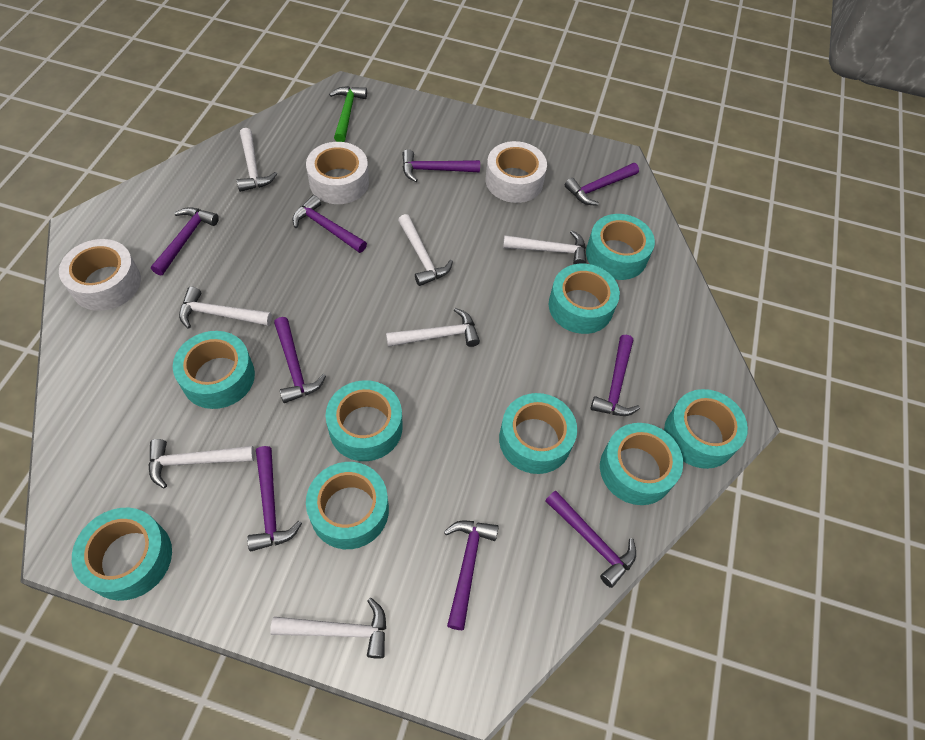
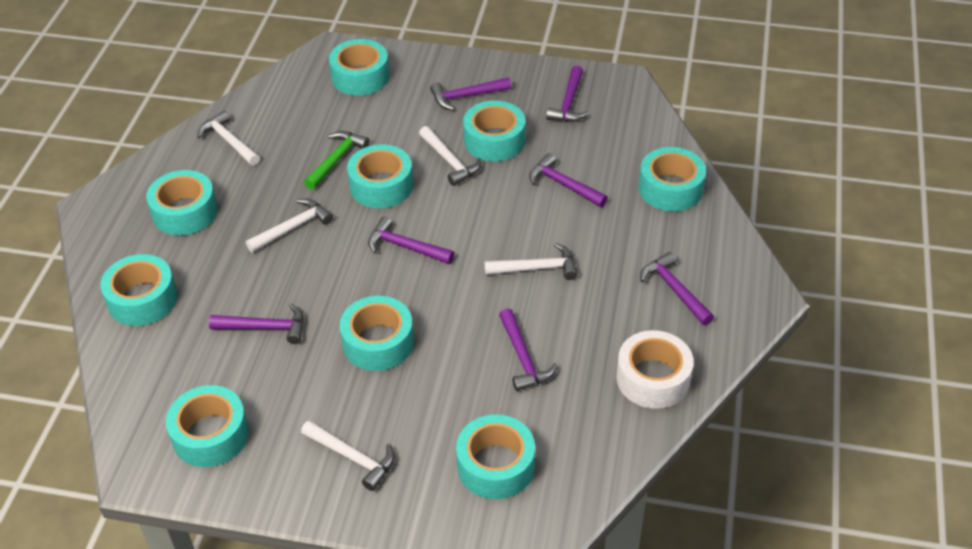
purple hammer: 9 -> 7
white hammer: 7 -> 5
white tape: 3 -> 1

